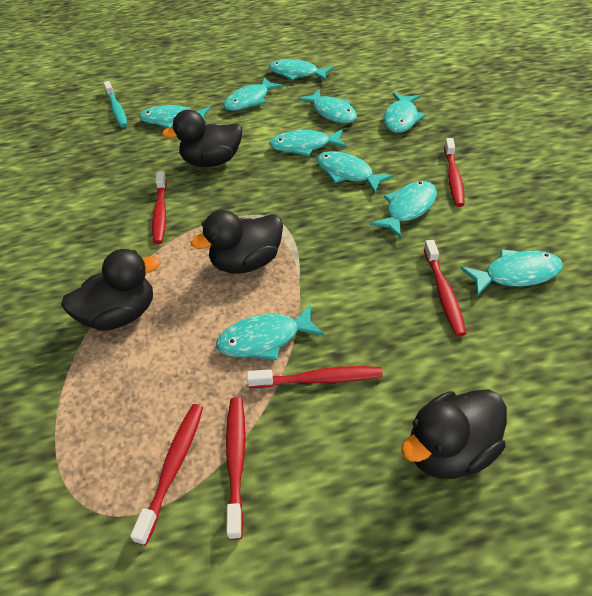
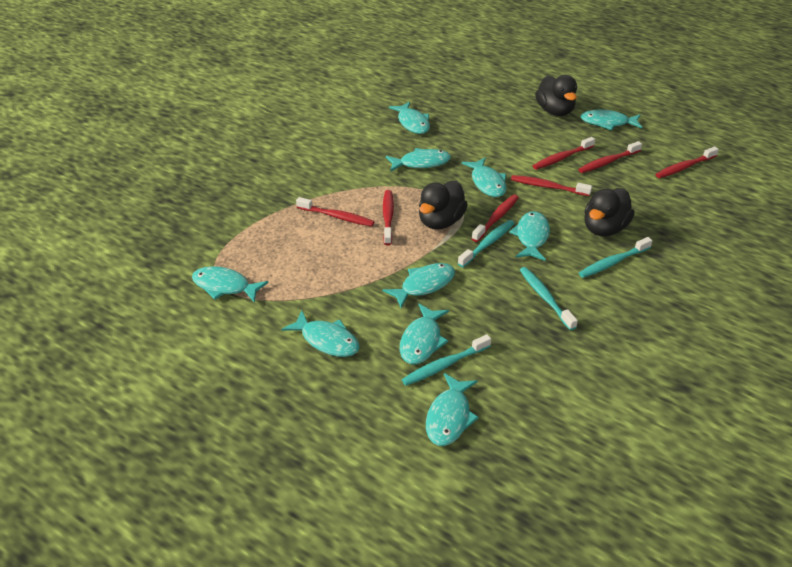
black duck: 4 -> 3
red toothbrush: 6 -> 7
turquoise toothbrush: 1 -> 4

